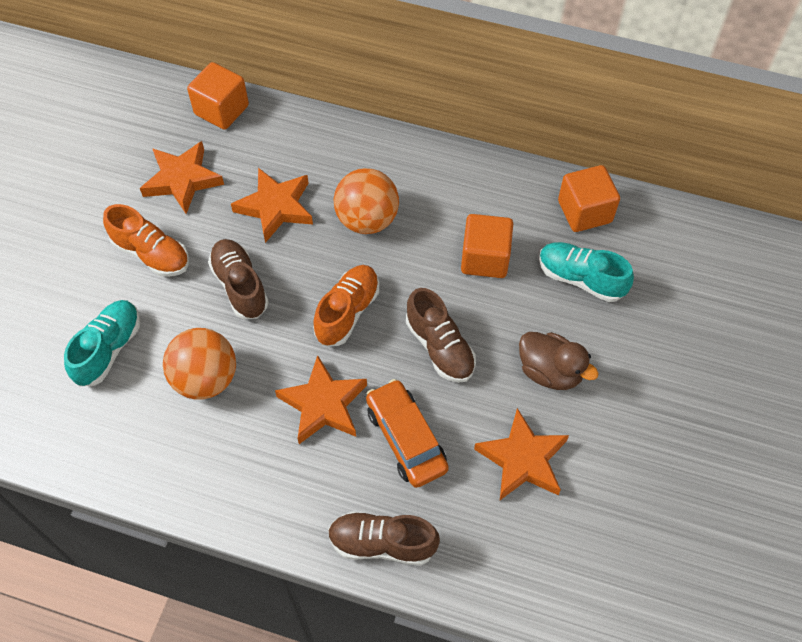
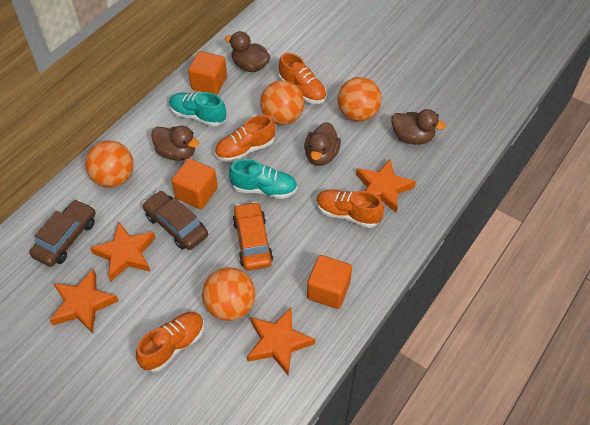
brown car: 0 -> 2
brown duck: 1 -> 4
brown shoe: 3 -> 0
orange ball: 2 -> 4
orange shoe: 2 -> 4

